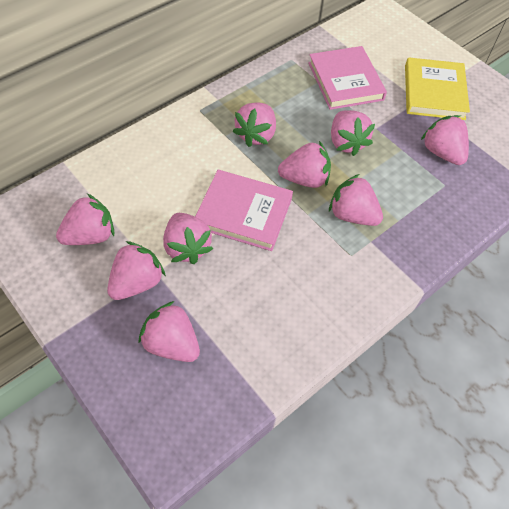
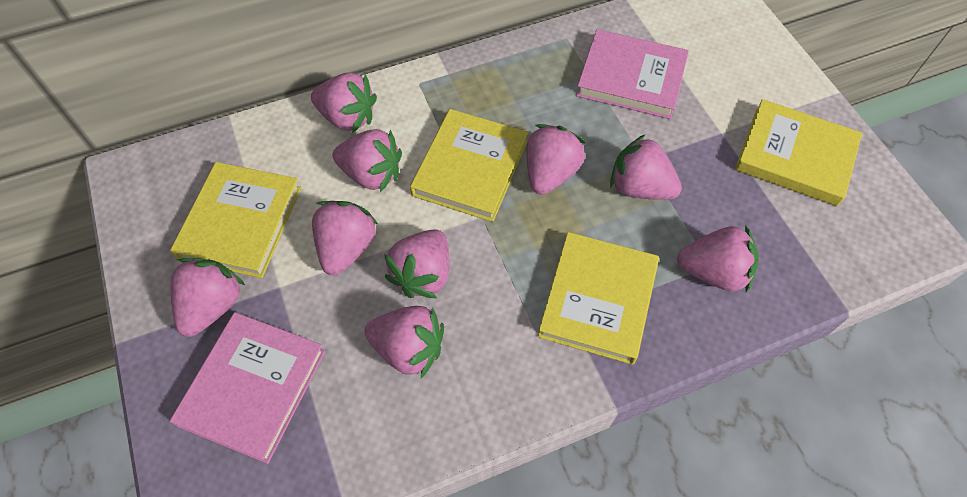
yellow book: 1 -> 4

